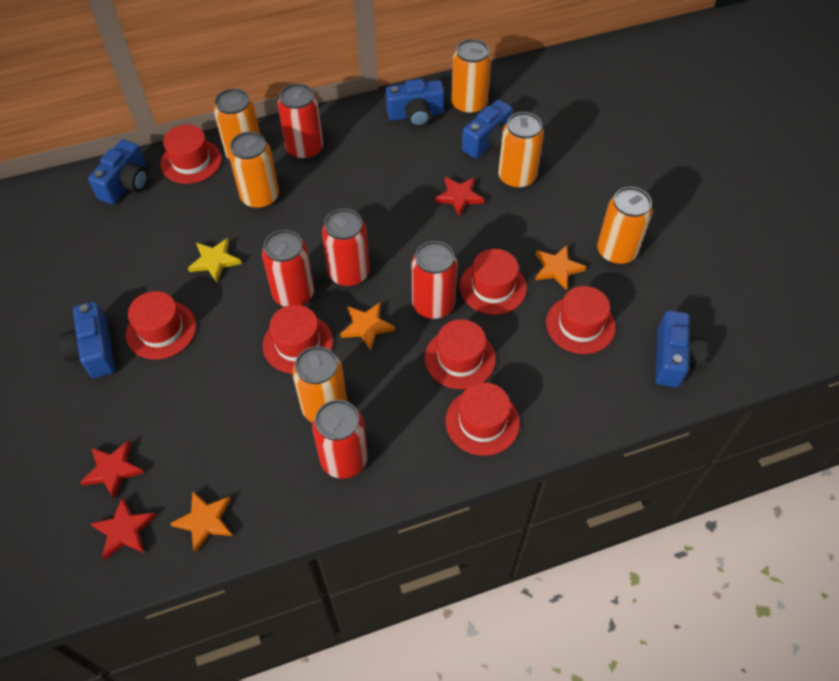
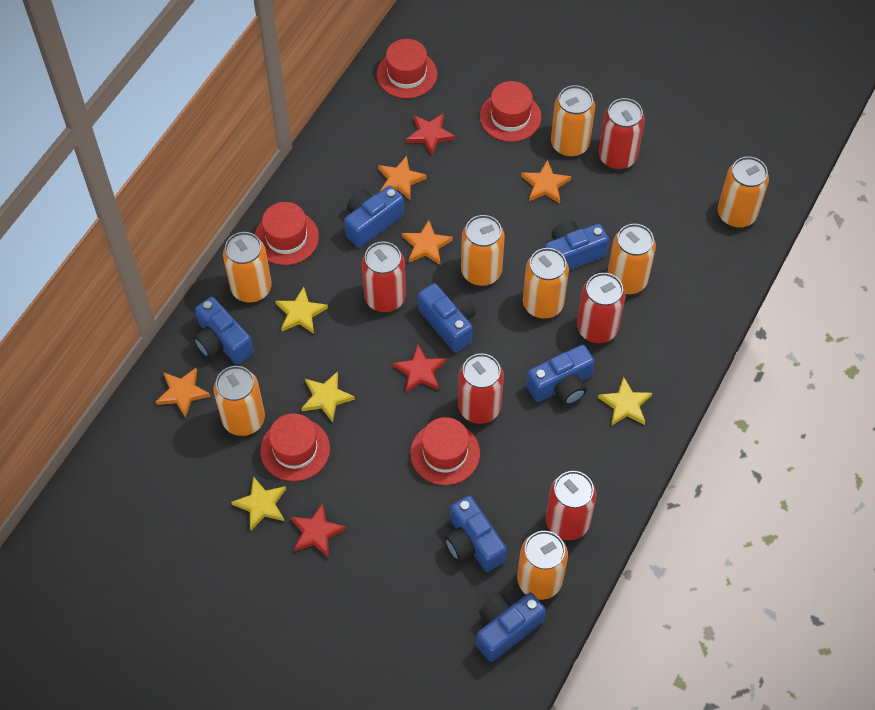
blue camera: 5 -> 7
orange can: 6 -> 8
orange star: 3 -> 4
red hat: 7 -> 5
yellow star: 1 -> 4

